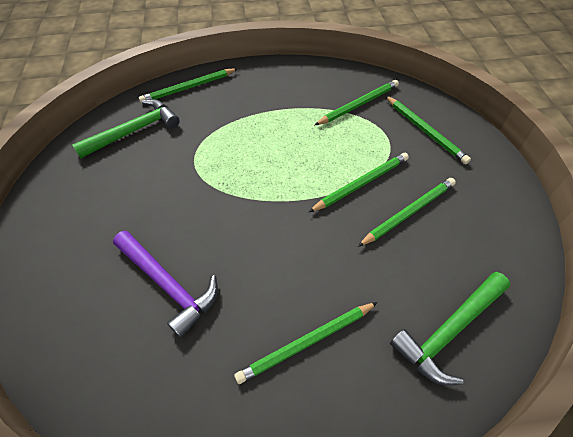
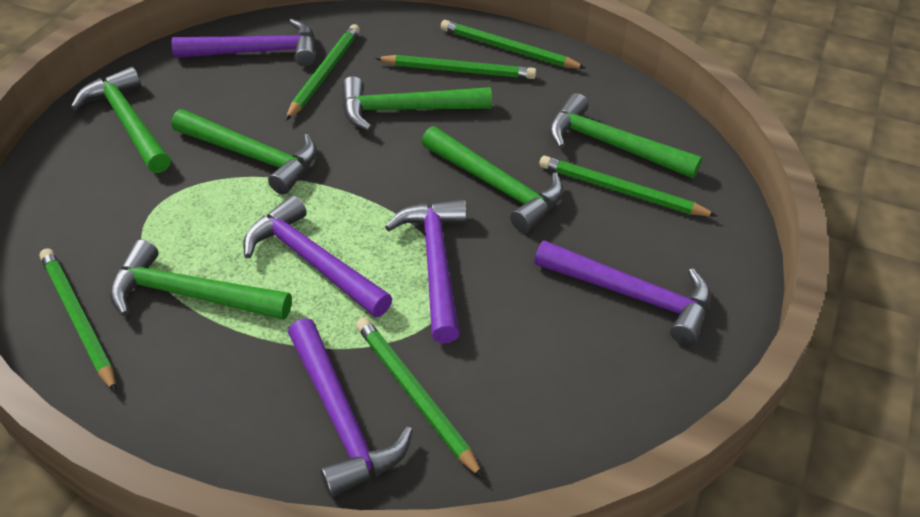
green hammer: 2 -> 6
purple hammer: 1 -> 5

